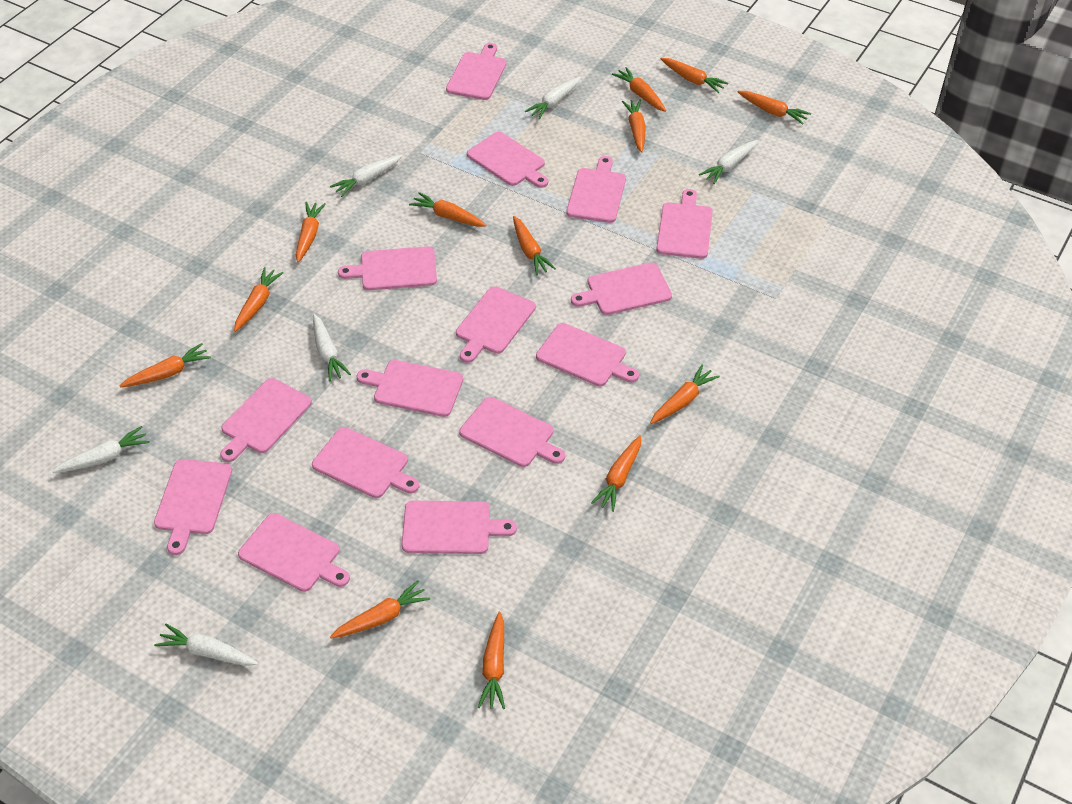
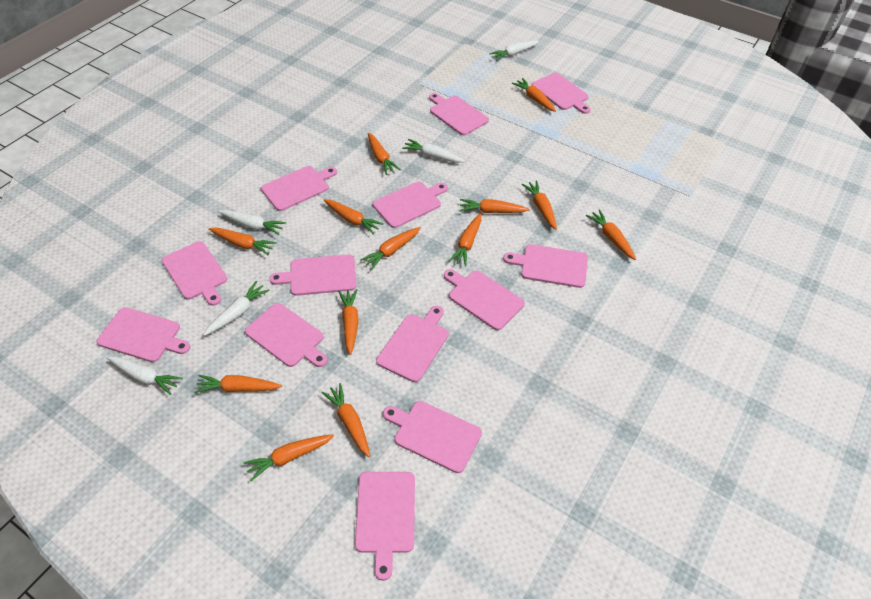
pink cutting board: 15 -> 13
white carrot: 6 -> 5

